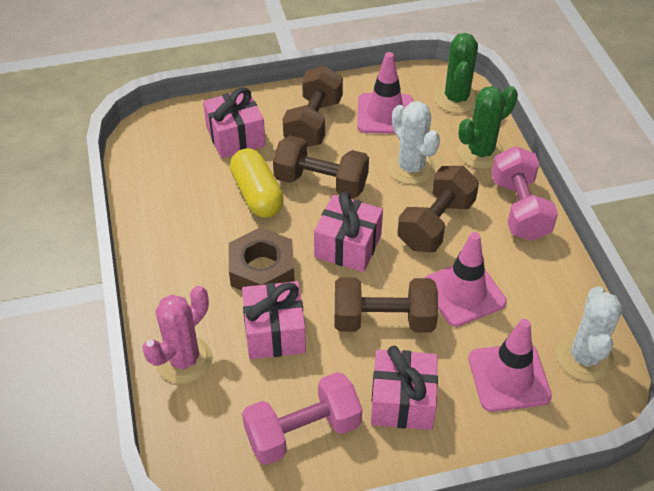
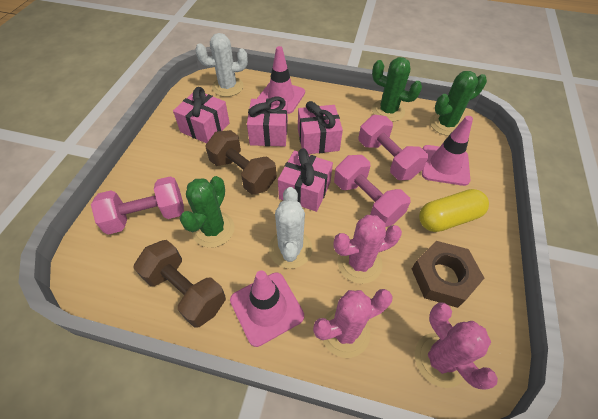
brown dumbbell: 4 -> 2
green cactus: 2 -> 3
pink cactus: 1 -> 3
pink dumbbell: 2 -> 3

